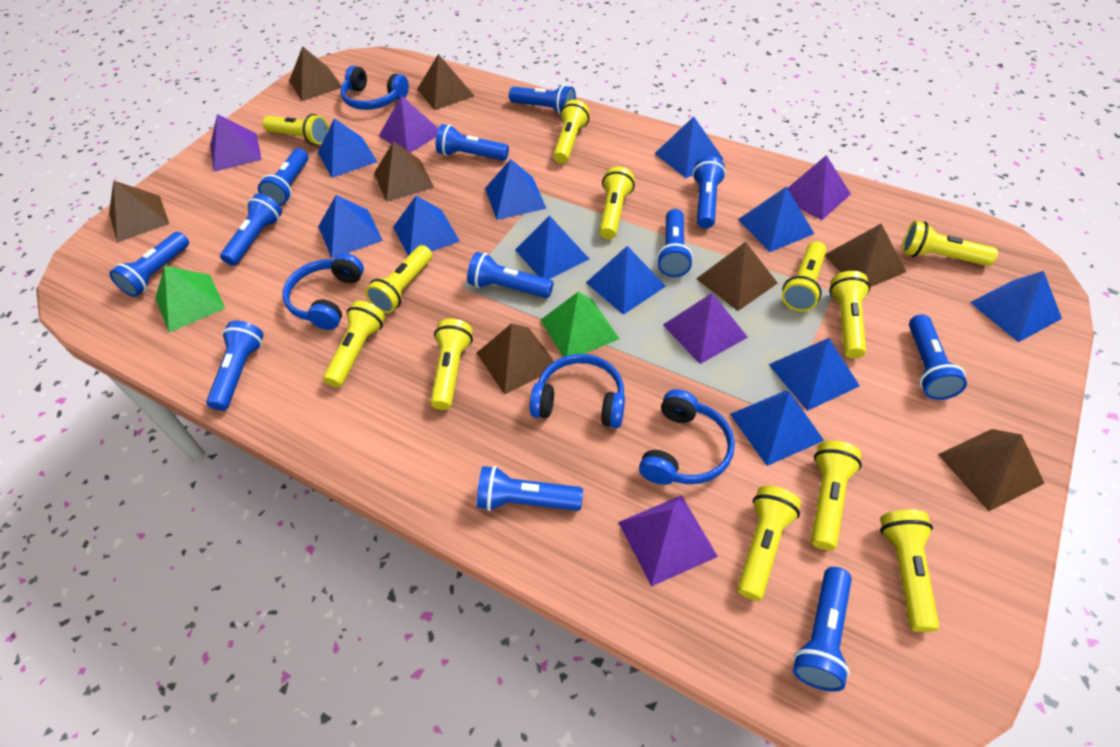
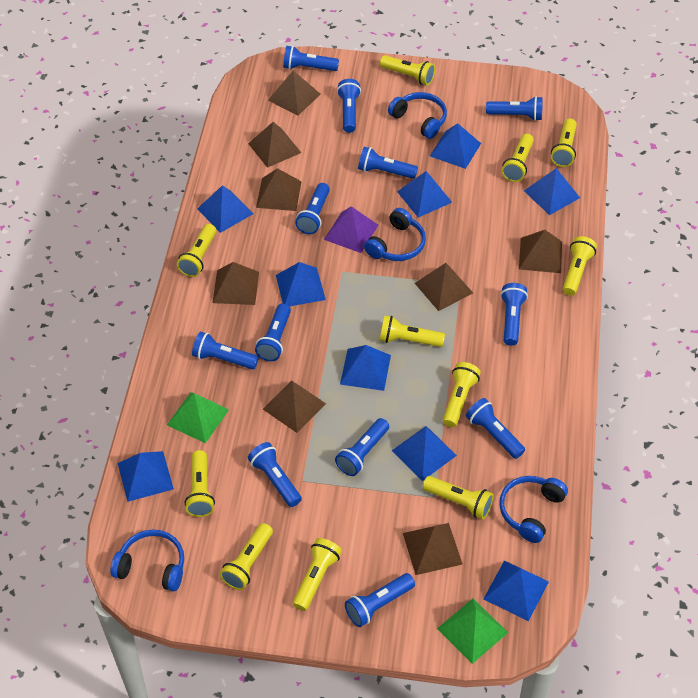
blue pyramid: 11 -> 9
purple pyramid: 5 -> 1
yellow flashlight: 12 -> 11

